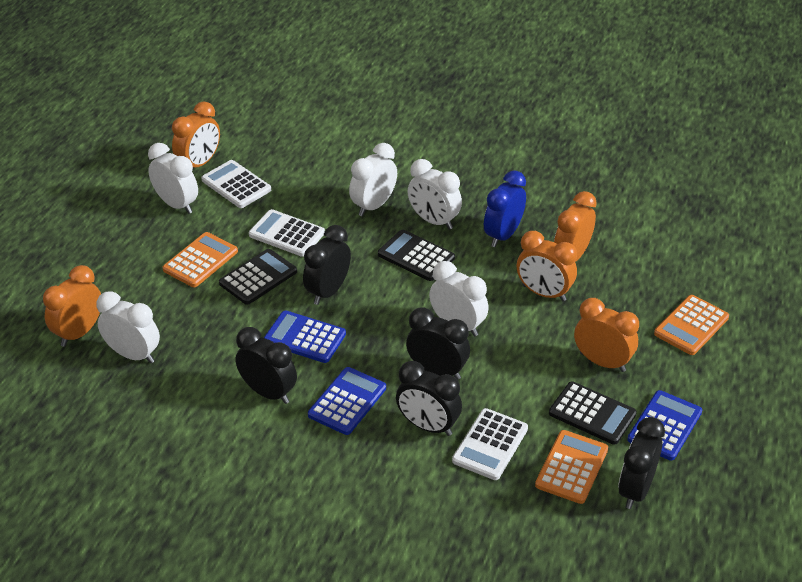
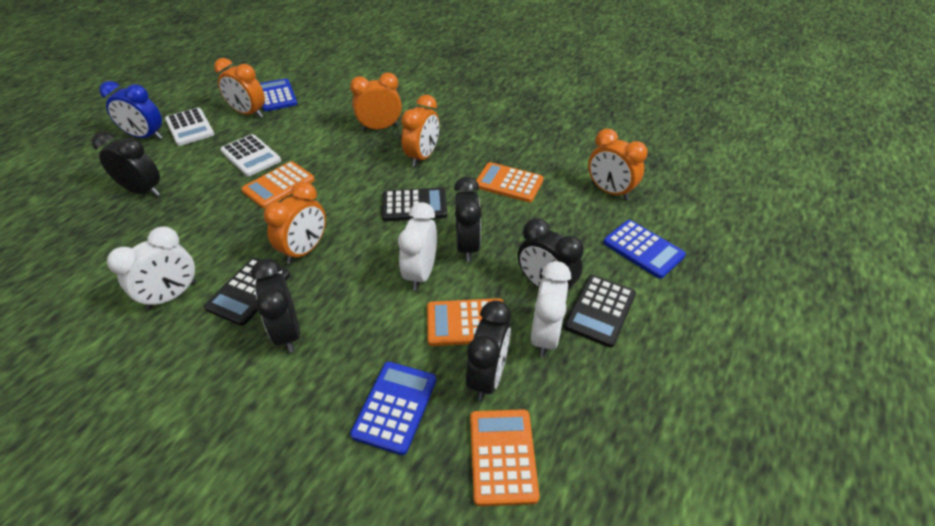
orange calculator: 3 -> 4
white calculator: 3 -> 2
white clock: 5 -> 3

